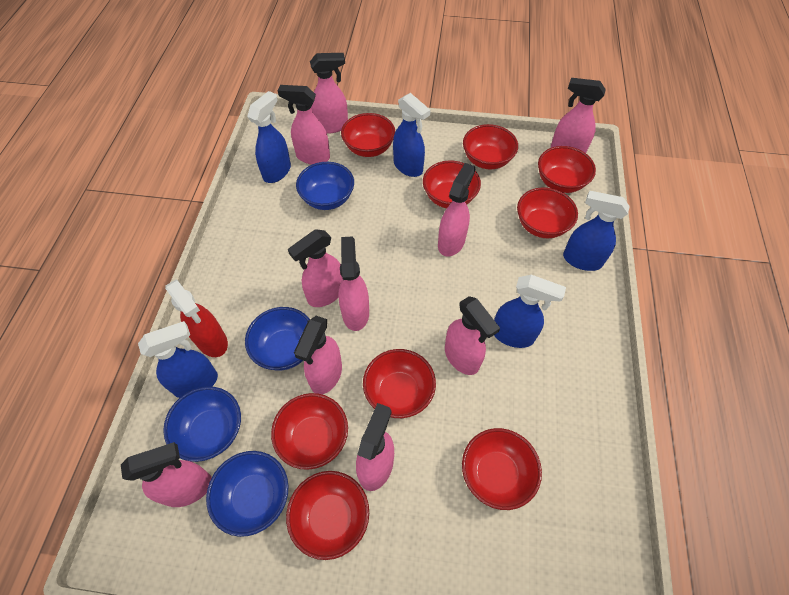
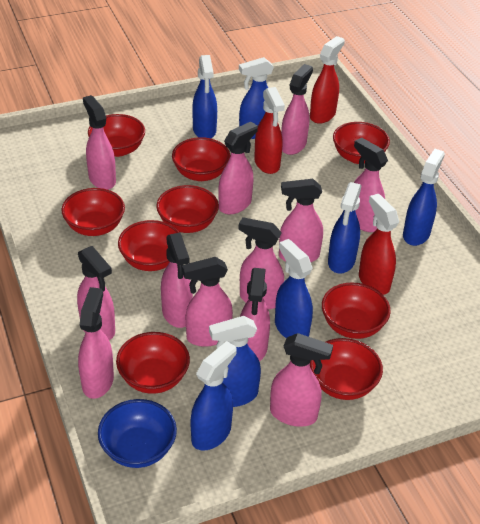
blue bowl: 4 -> 1
blue spray bottle: 5 -> 7
pink spray bottle: 10 -> 12
red spray bottle: 1 -> 3

